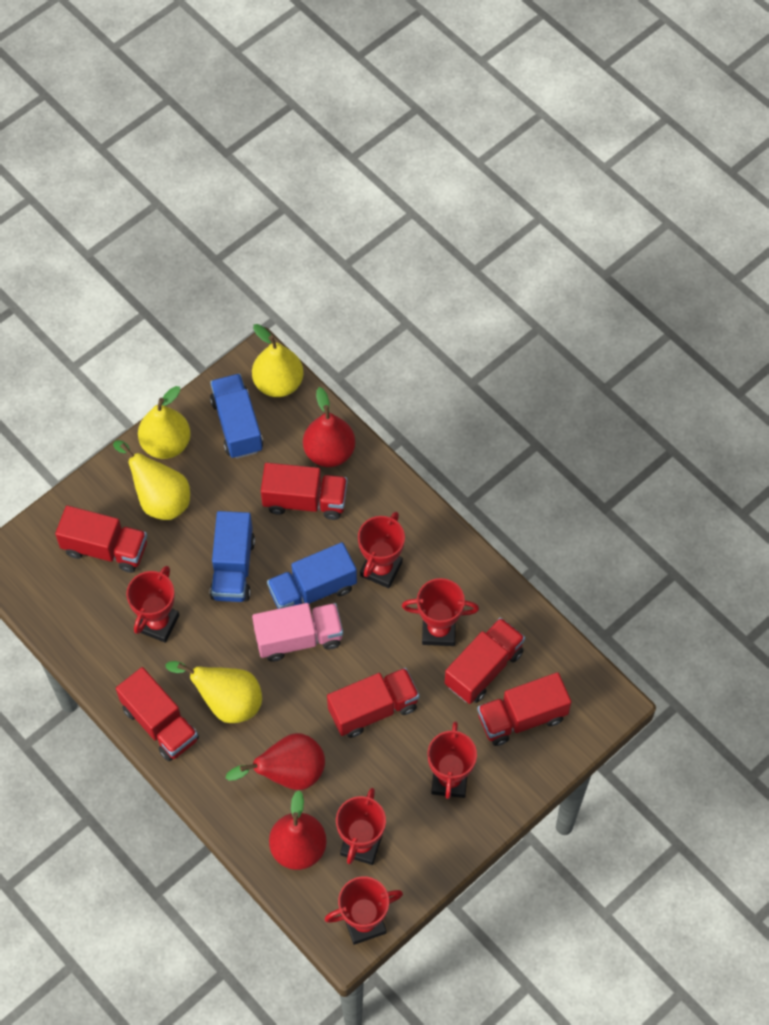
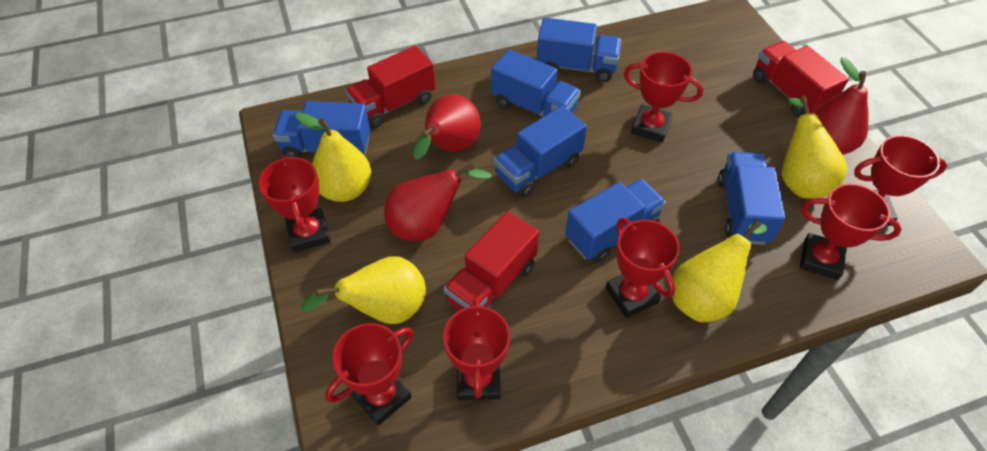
blue truck: 3 -> 6
pink truck: 1 -> 0
red trophy: 6 -> 7
red truck: 6 -> 3

